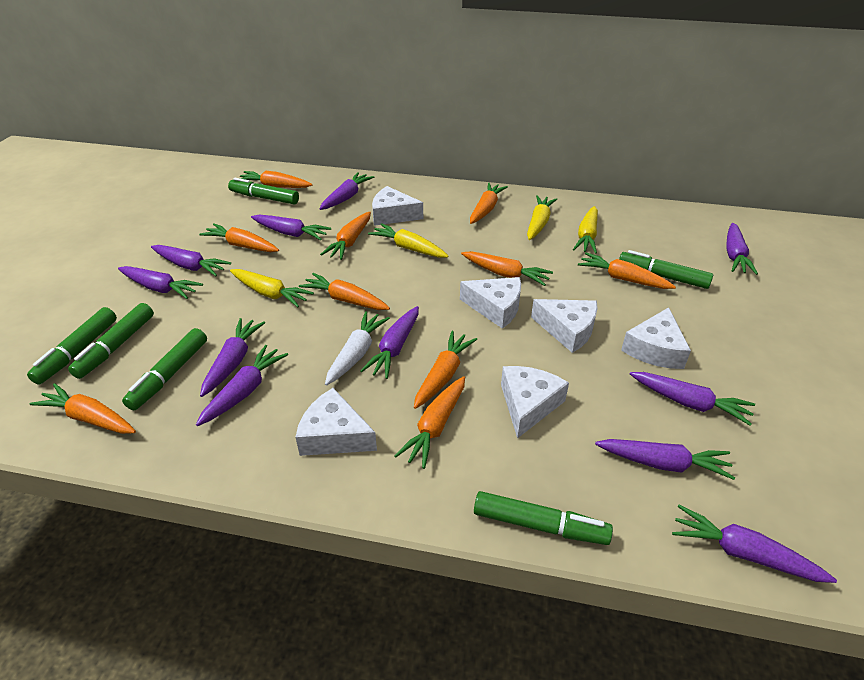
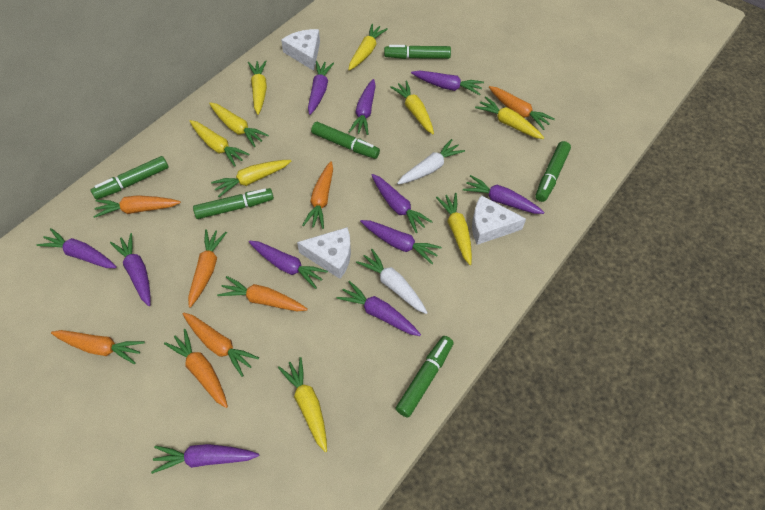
orange carrot: 10 -> 8
white carrot: 1 -> 2
white cheese: 6 -> 3
yellow carrot: 4 -> 9

